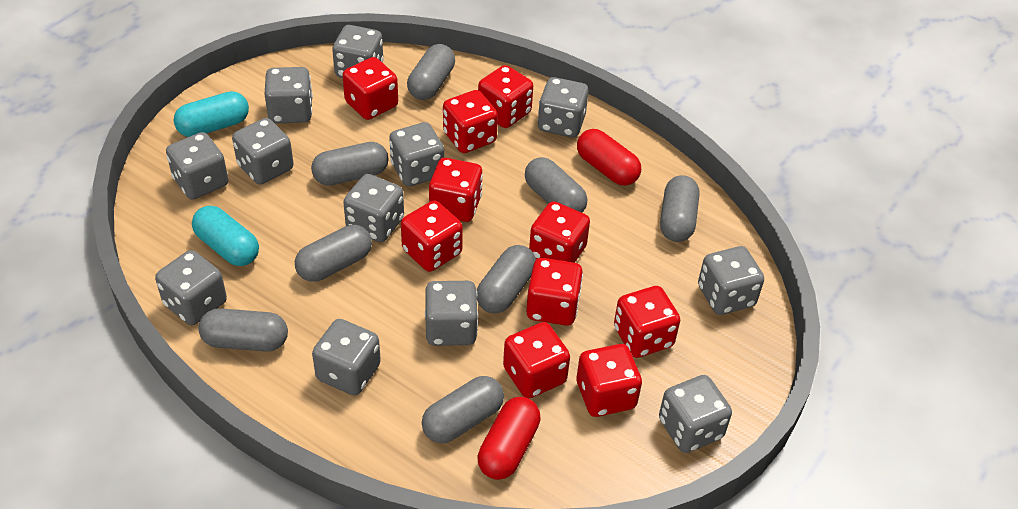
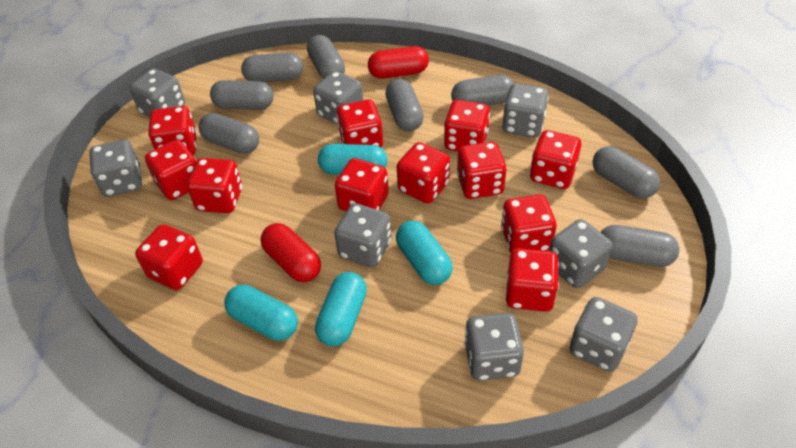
grey dice: 12 -> 8
red dice: 10 -> 12
turquoise capsule: 2 -> 4

